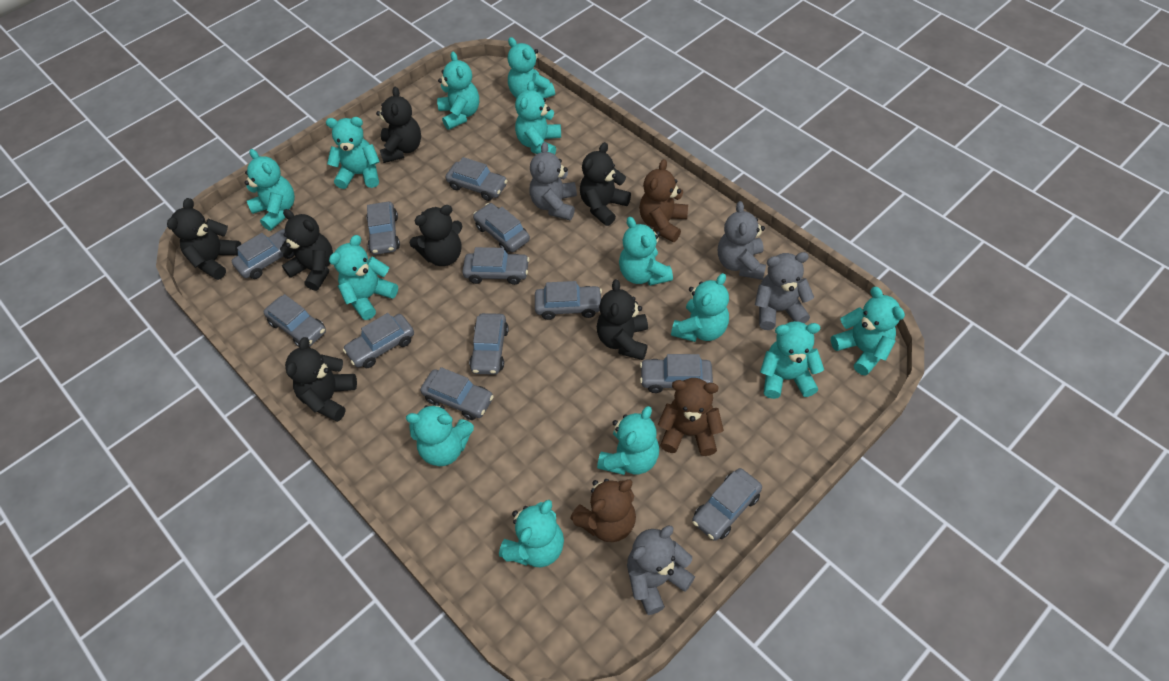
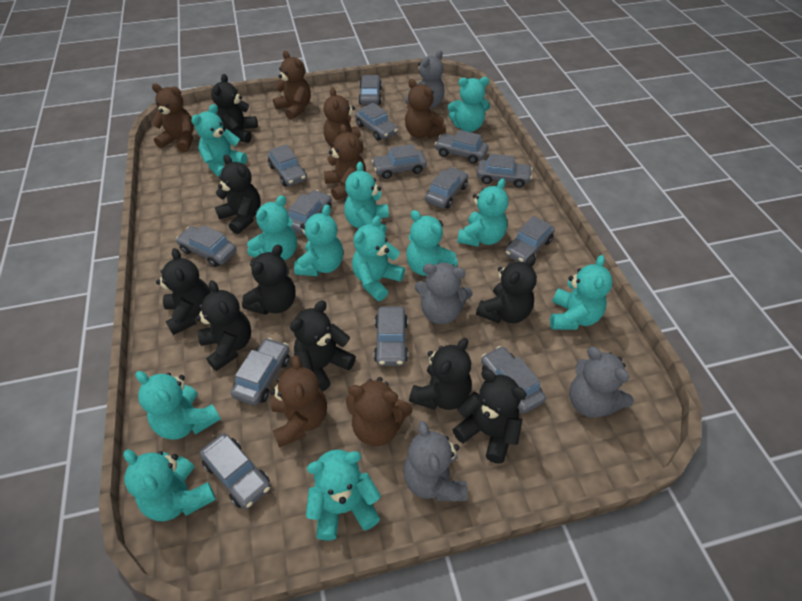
black teddy bear: 7 -> 9
brown teddy bear: 3 -> 7
grey car: 12 -> 14
turquoise teddy bear: 13 -> 12

